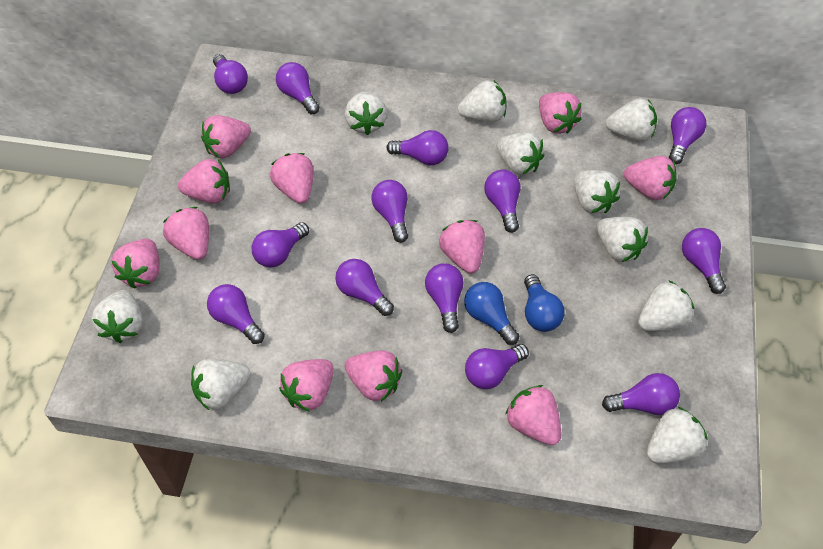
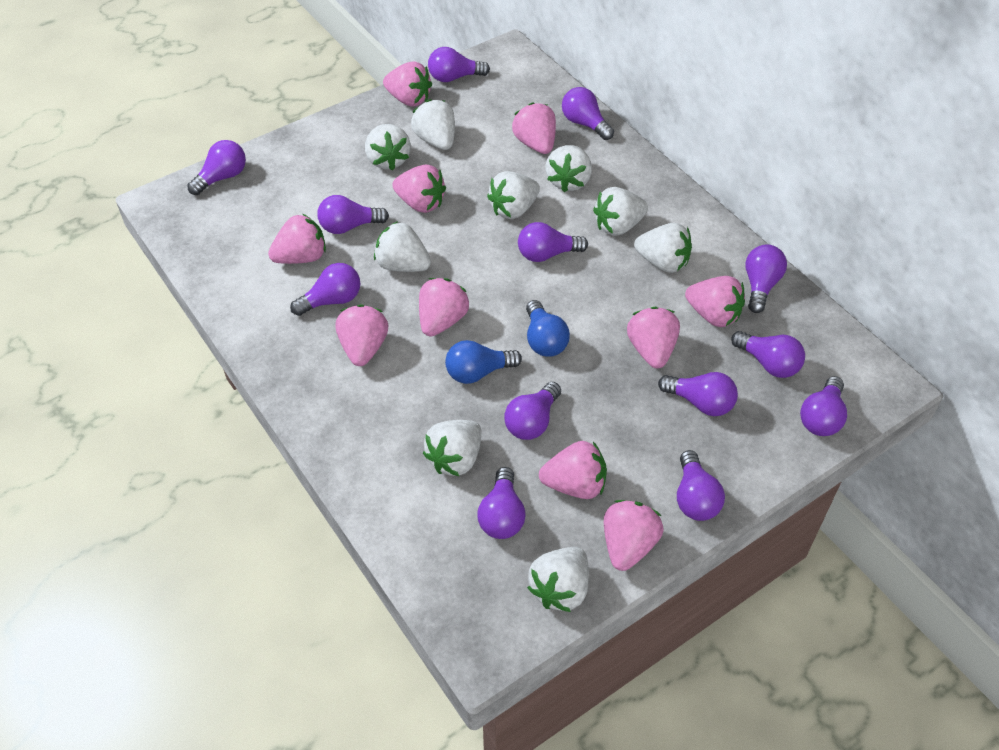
pink strawberry: 11 -> 10
white strawberry: 10 -> 9

